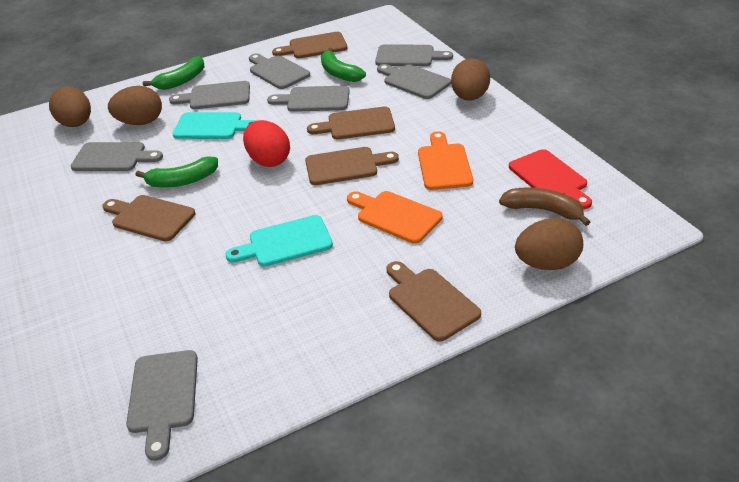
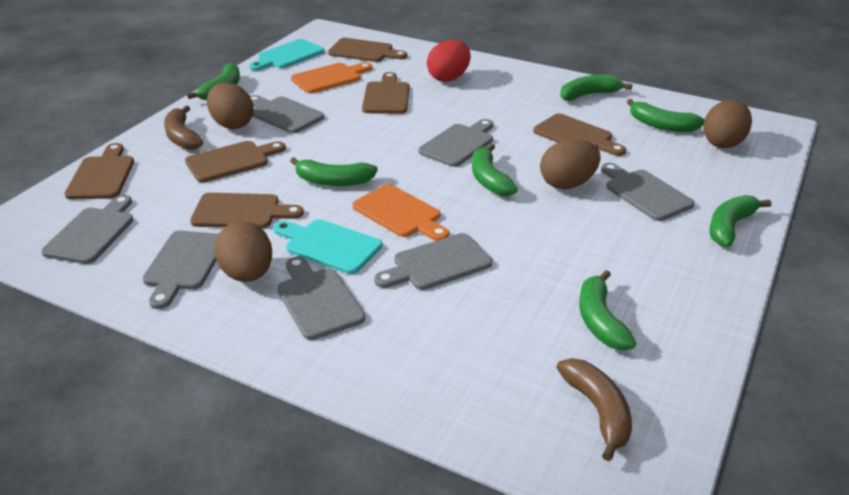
brown banana: 1 -> 2
brown cutting board: 5 -> 6
green banana: 3 -> 7
red cutting board: 1 -> 0

